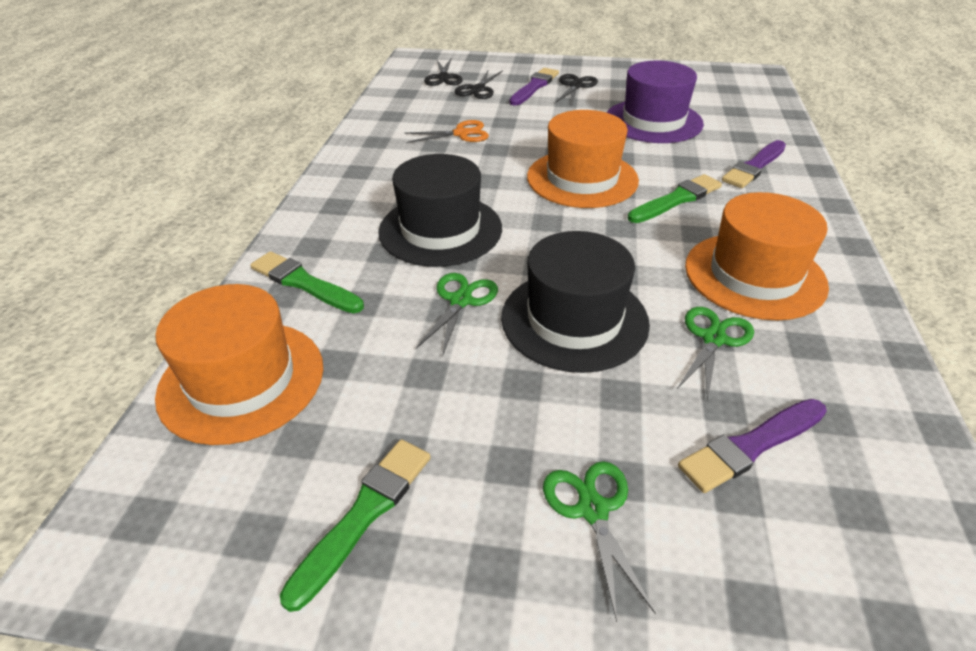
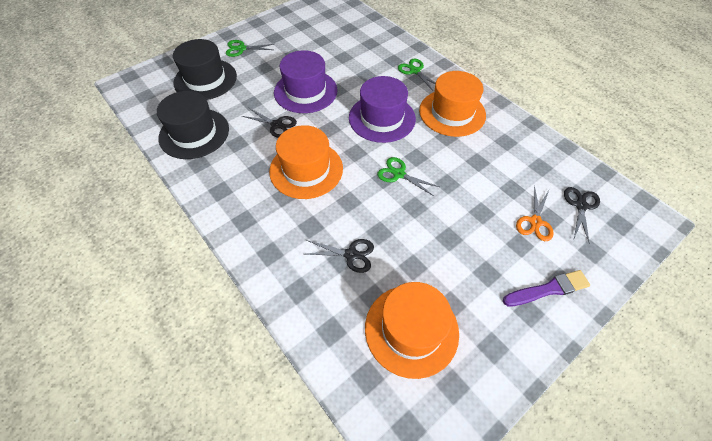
green brush: 3 -> 0
purple brush: 3 -> 1
purple hat: 1 -> 2

